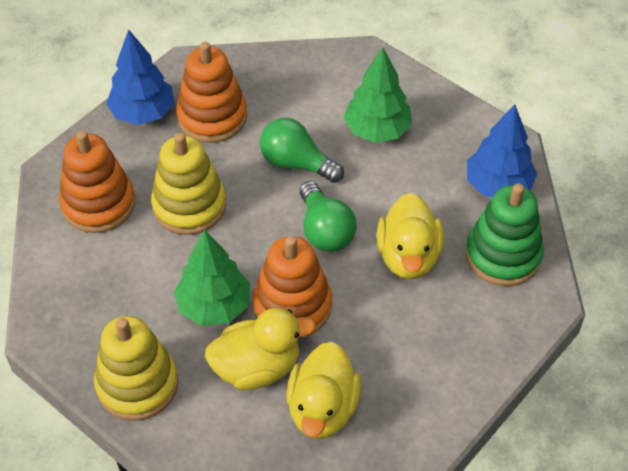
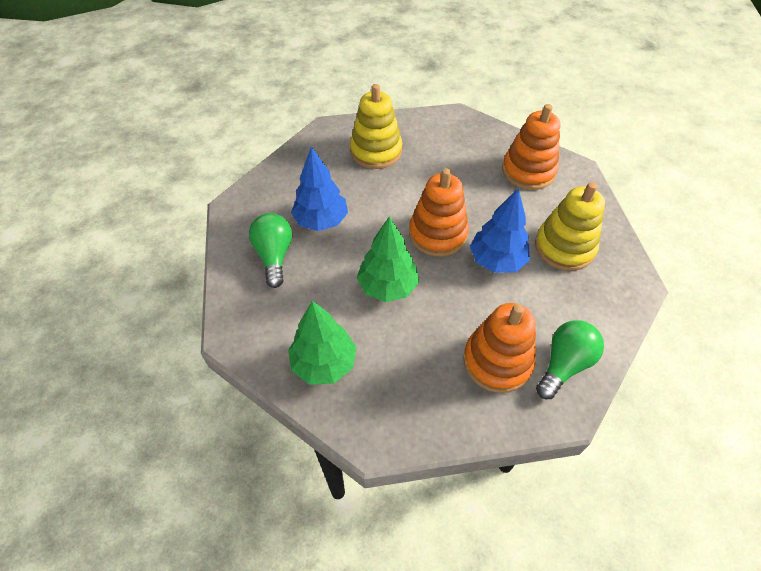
green stacking toy: 1 -> 0
yellow duck: 3 -> 0

